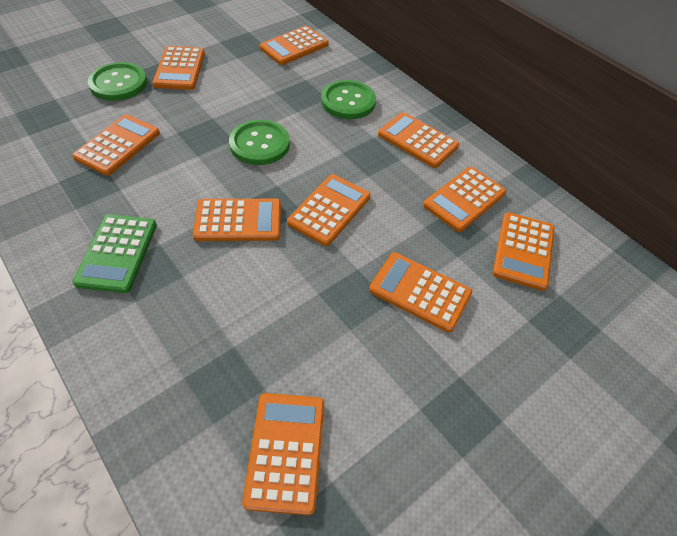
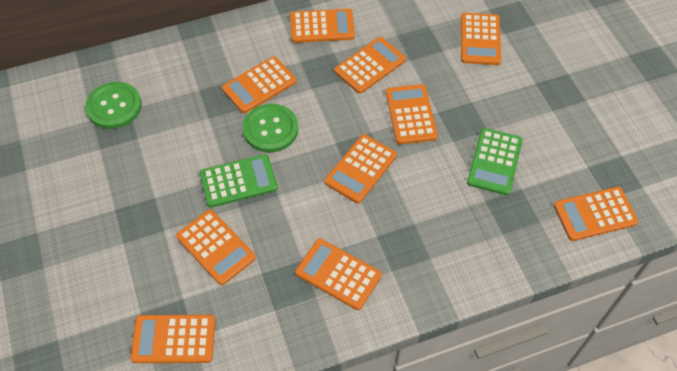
green button: 3 -> 2
green calculator: 1 -> 2

